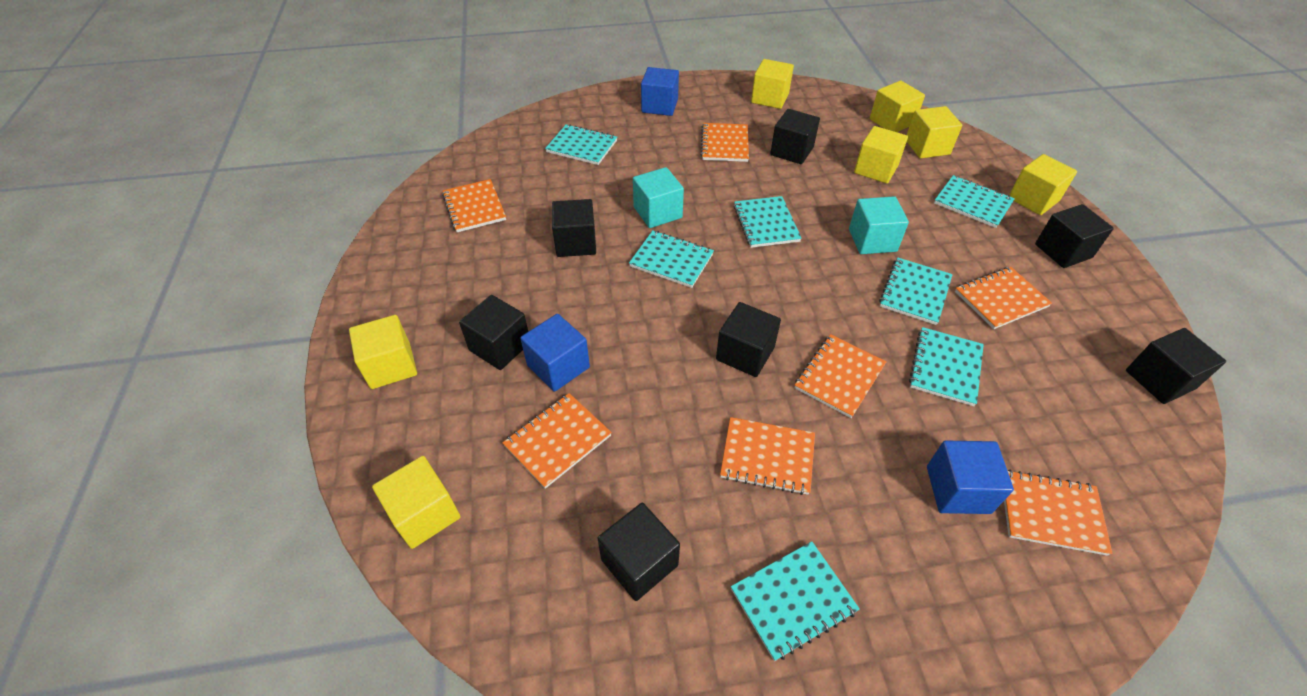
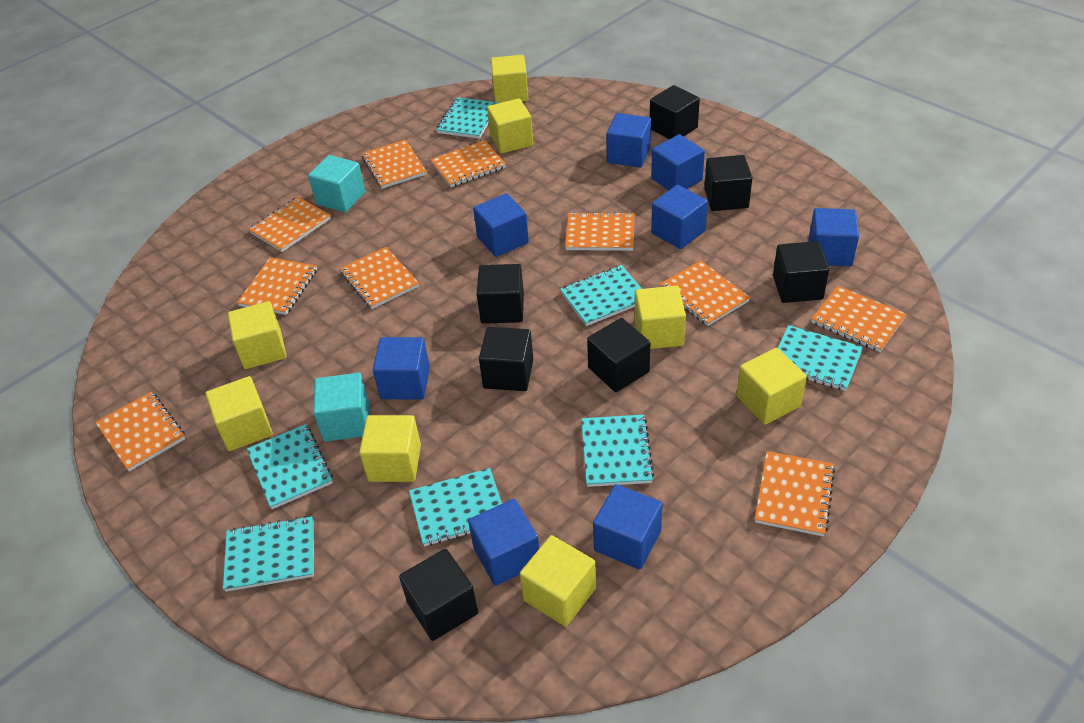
blue cube: 3 -> 8
orange notebook: 7 -> 10
yellow cube: 7 -> 8

